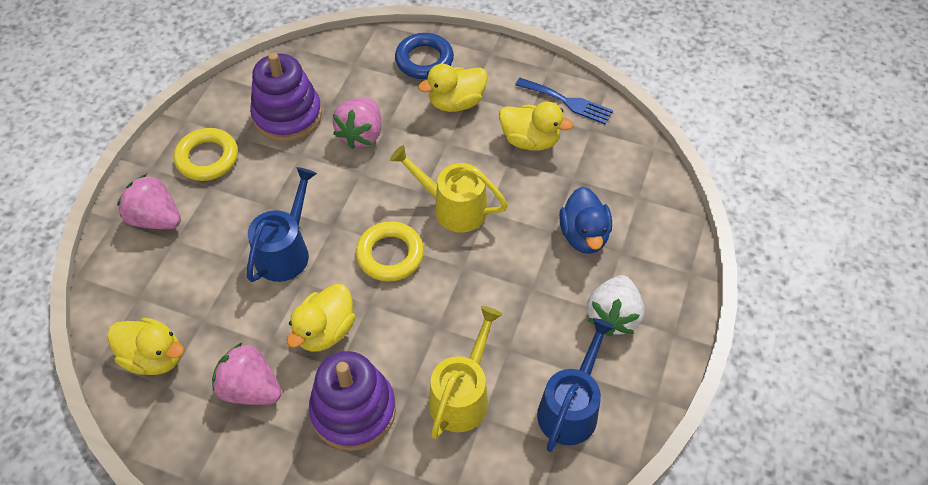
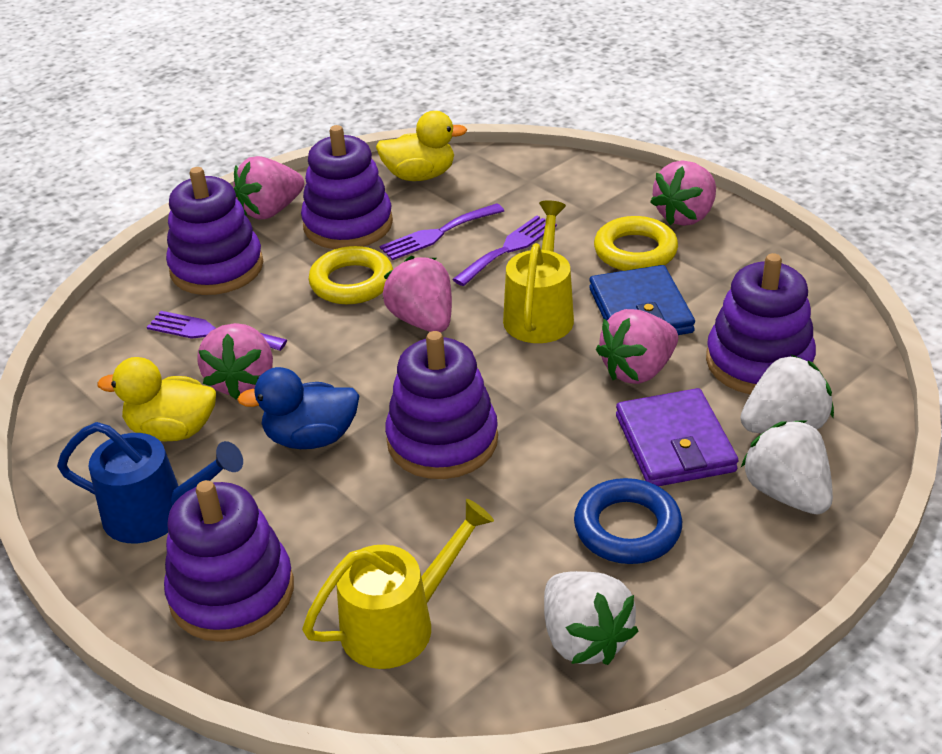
blue fork: 1 -> 0
blue wallet: 0 -> 1
blue watering can: 2 -> 1
pink strawberry: 3 -> 5
purple fork: 0 -> 3
purple stacking toy: 2 -> 5
purple wallet: 0 -> 1
white strawberry: 1 -> 3
yellow duck: 4 -> 2

